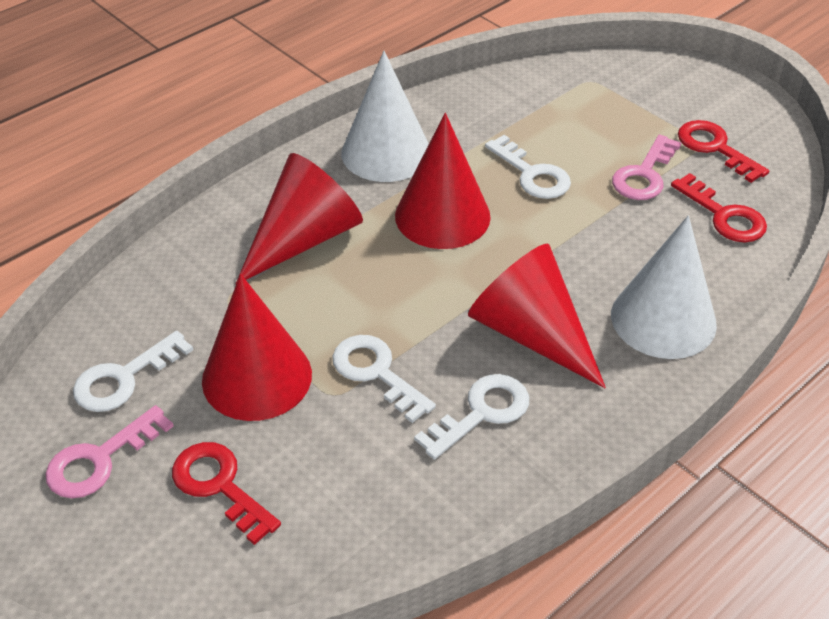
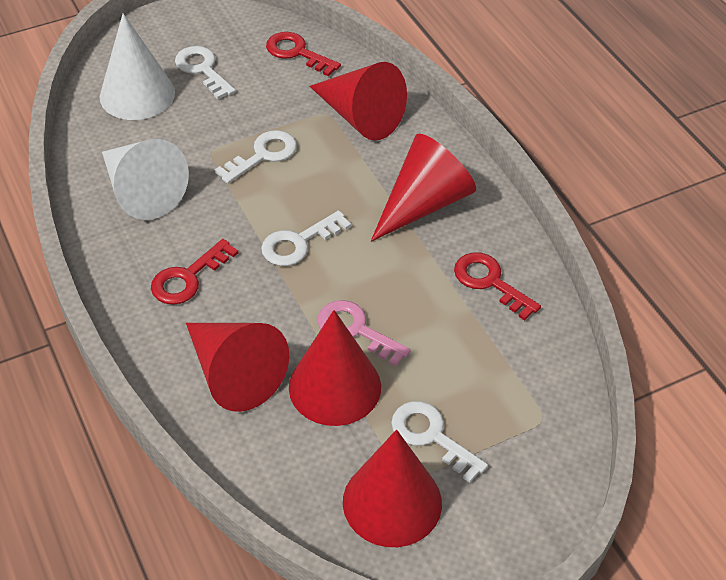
pink key: 2 -> 1
red cone: 4 -> 5

